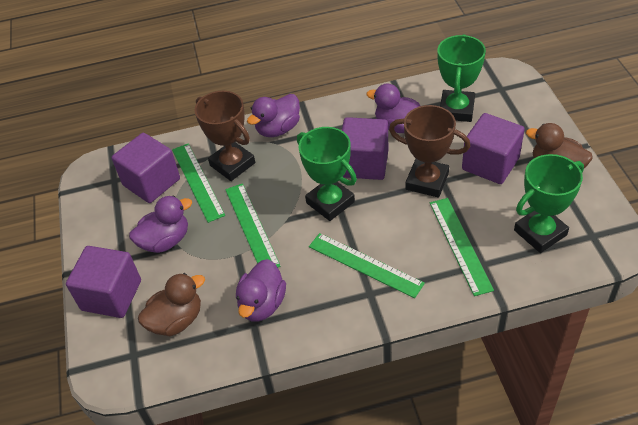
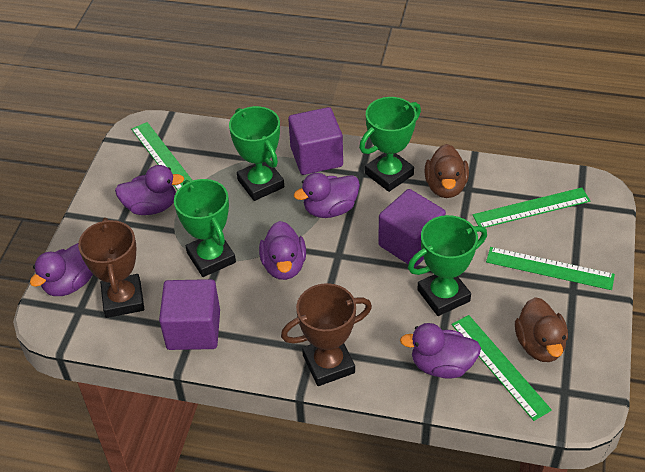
green trophy: 3 -> 4
purple cube: 4 -> 3
purple duck: 4 -> 5

